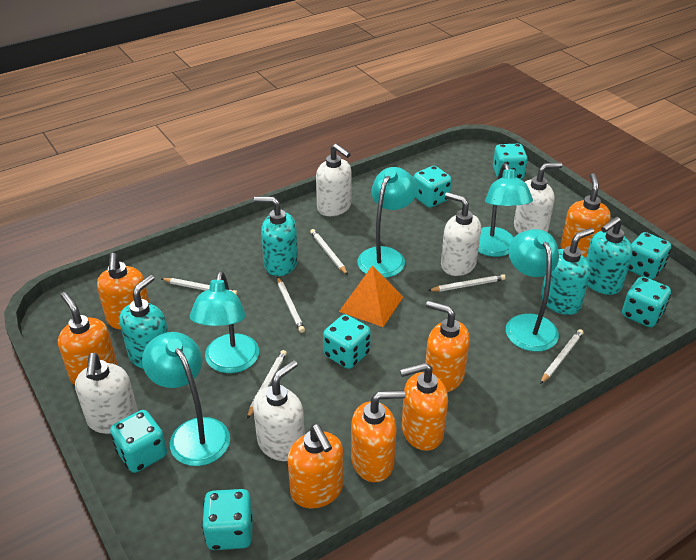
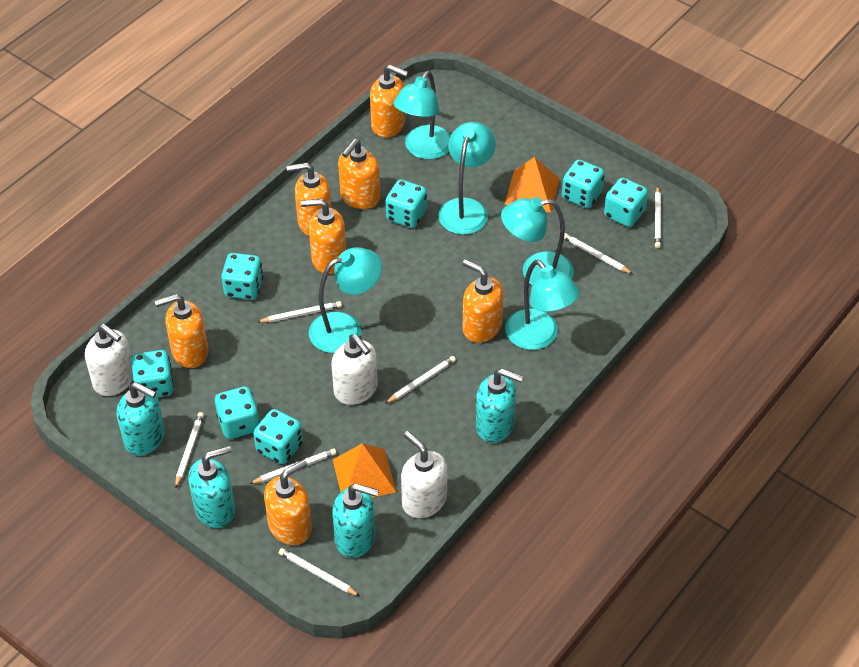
orange pyramid: 1 -> 2
white pencil: 6 -> 7
white soap dispenser: 5 -> 3

